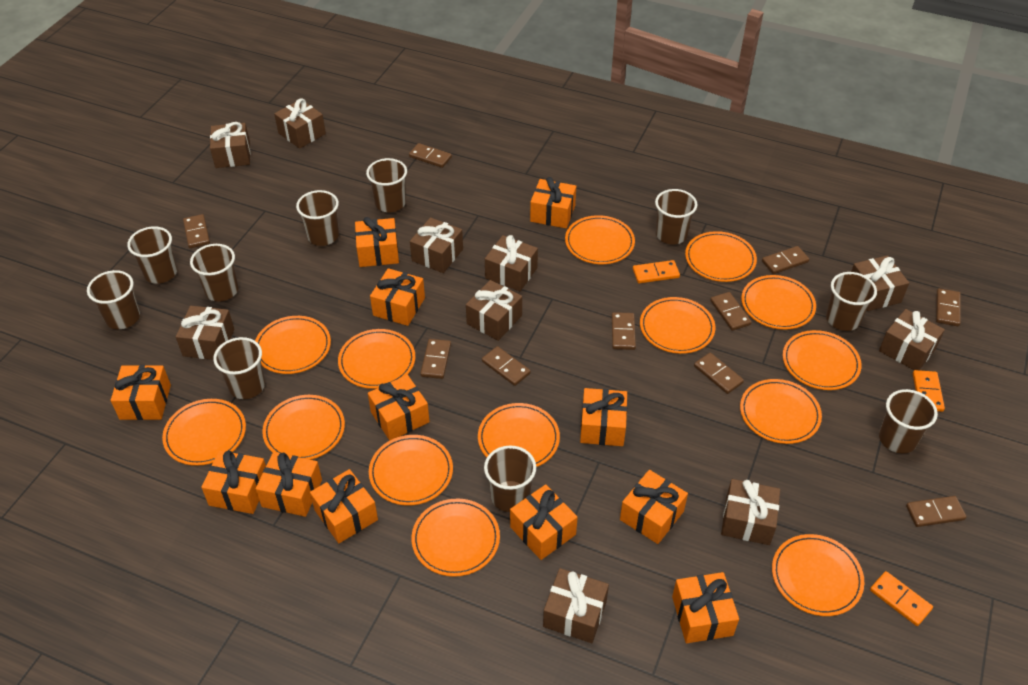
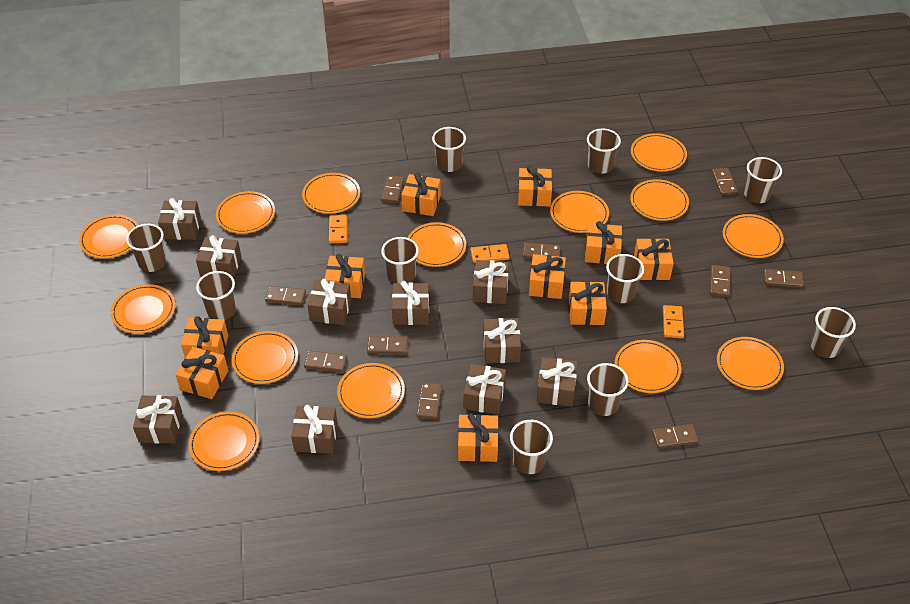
orange gift: 12 -> 10

